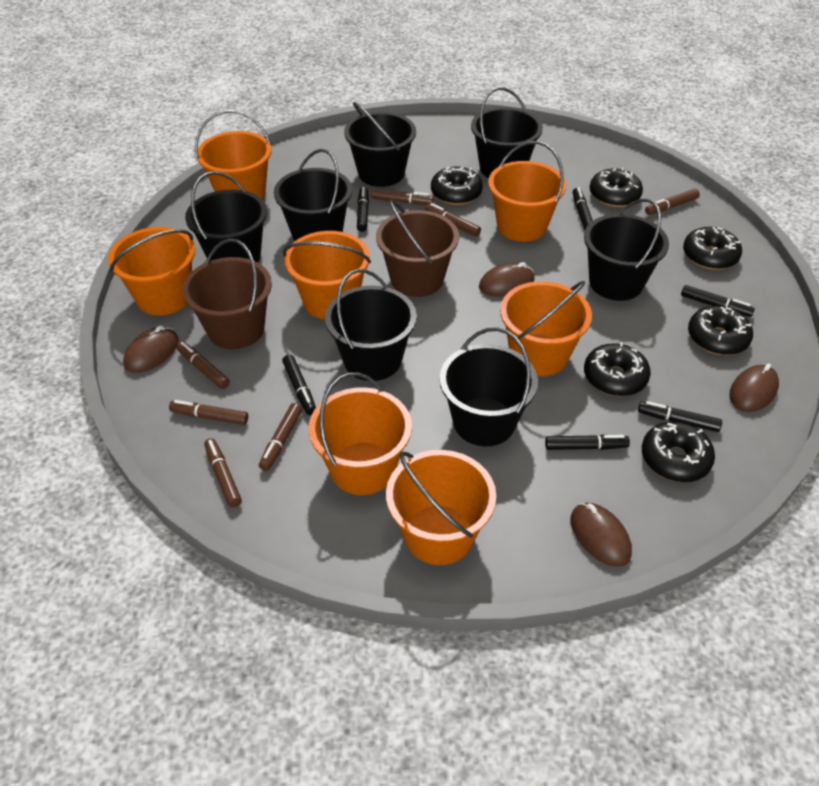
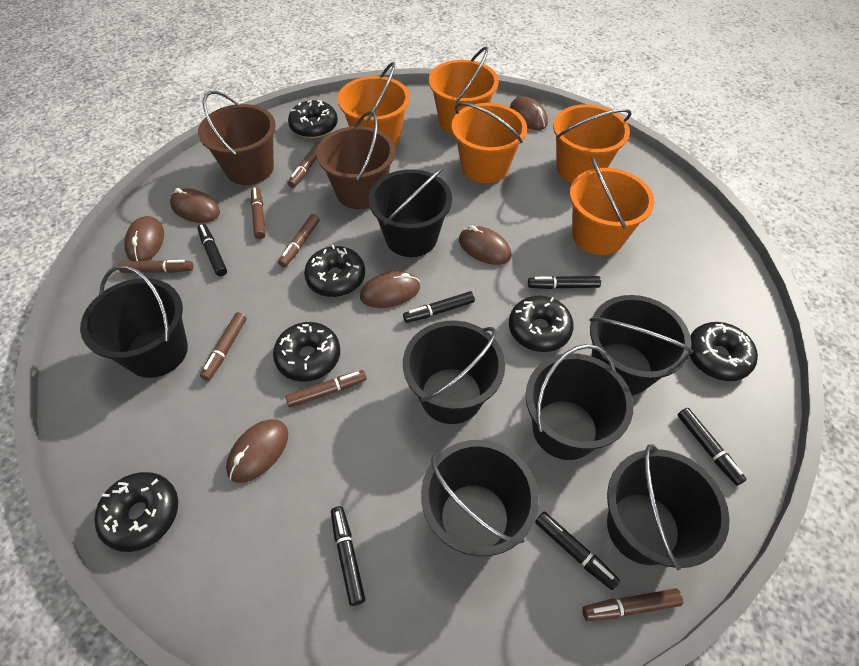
brown mouse: 4 -> 6
orange bucket: 7 -> 5

